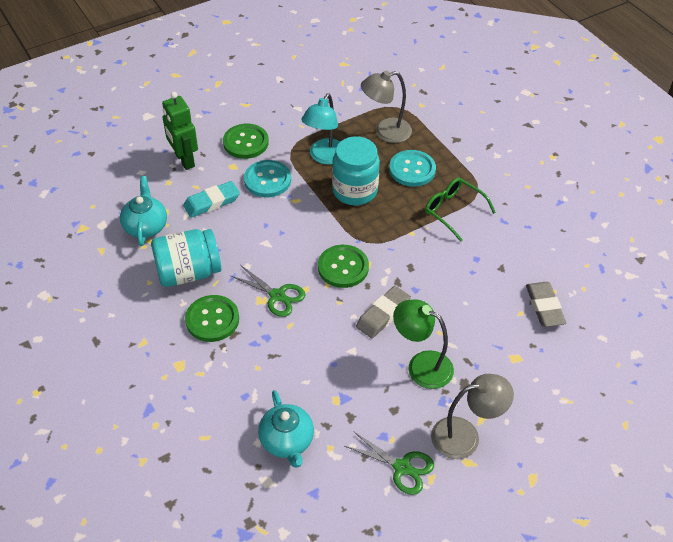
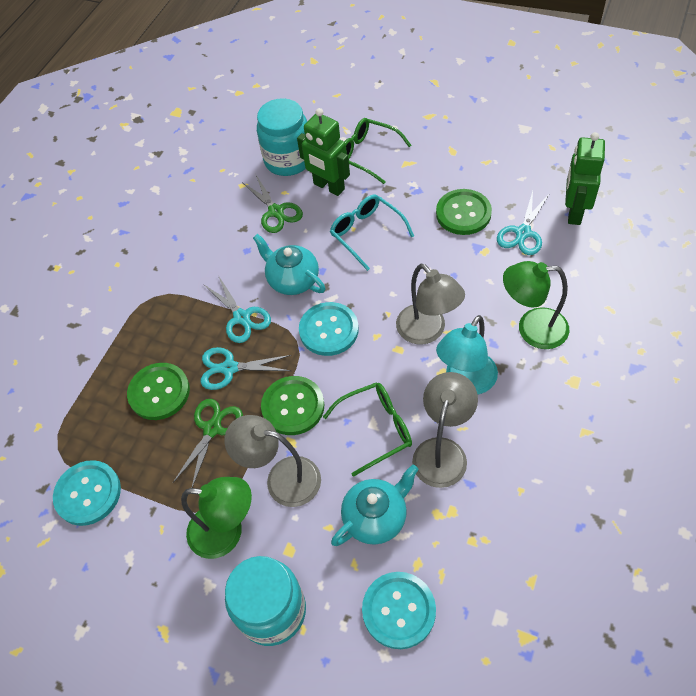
green glasses: 1 -> 2
green lamp: 1 -> 2
green robot: 1 -> 2
grey eraser: 2 -> 0
grey lamp: 2 -> 3
turquoise button: 2 -> 3
turquoise eraser: 1 -> 0
turquoise glasses: 0 -> 1
turquoise scissors: 0 -> 3

